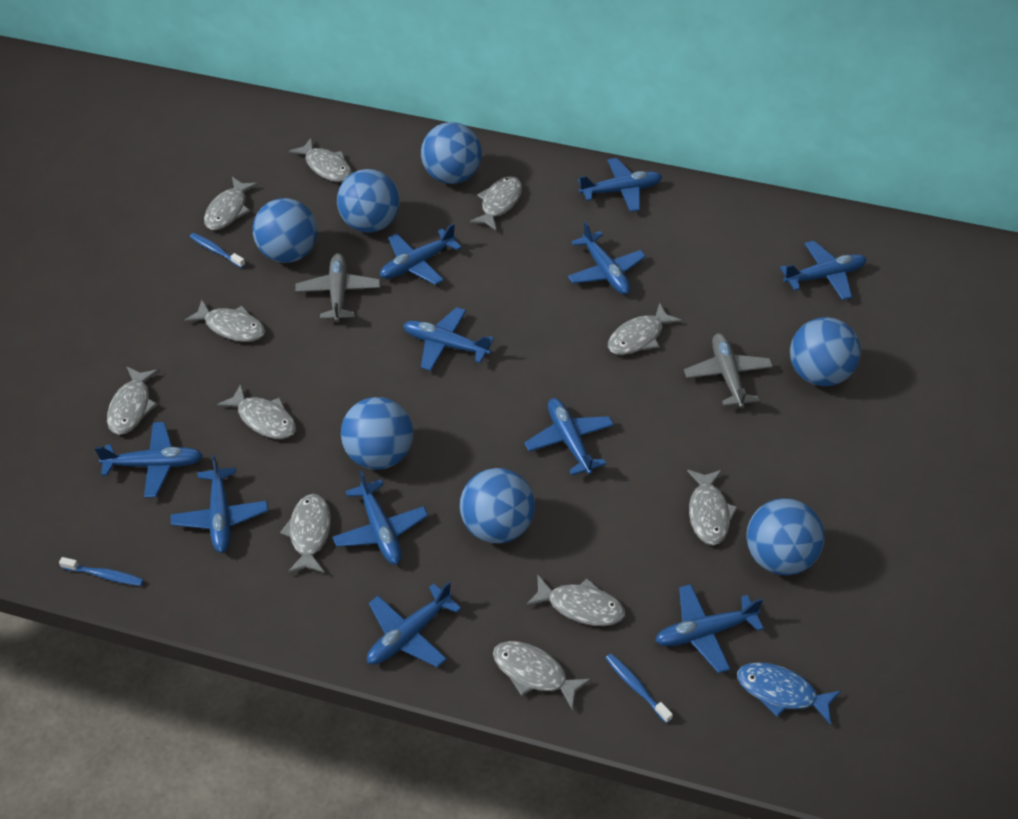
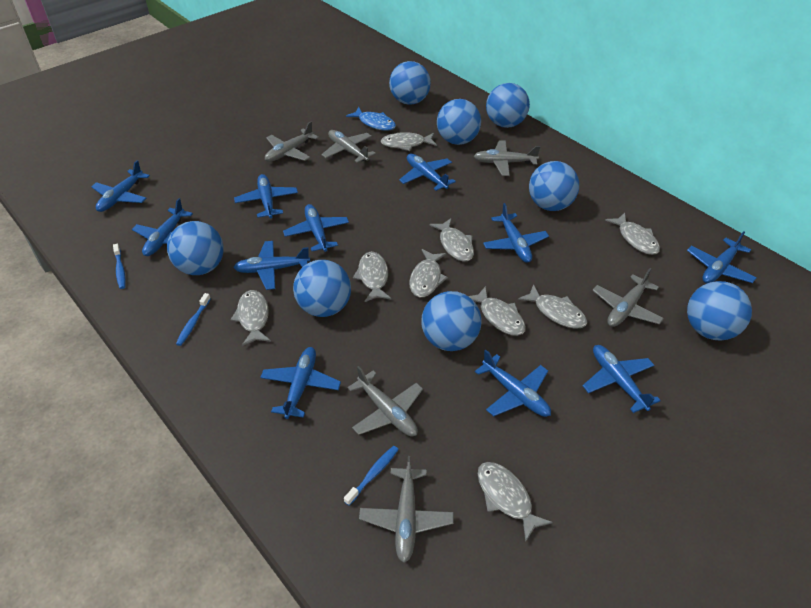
blue ball: 7 -> 8
grey fish: 11 -> 9
grey plane: 2 -> 6

